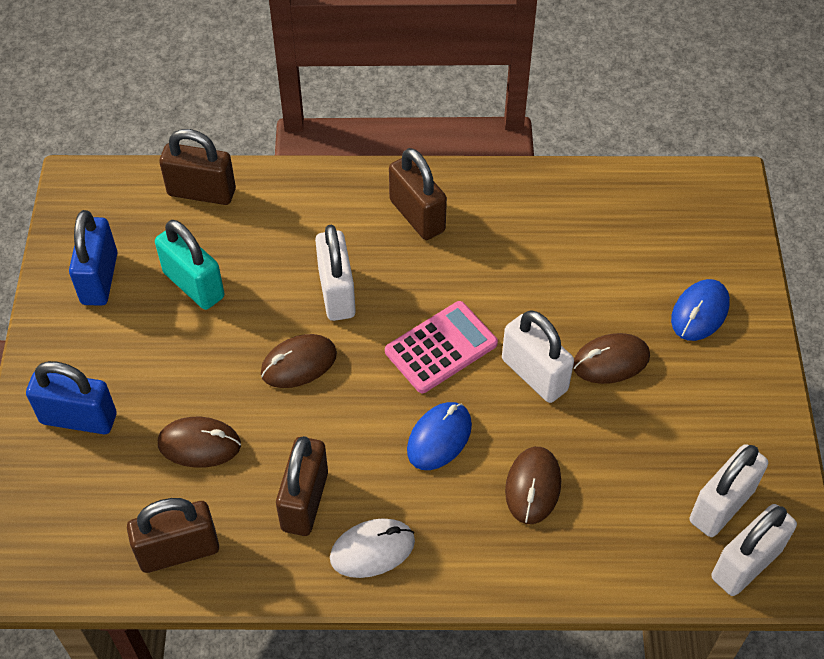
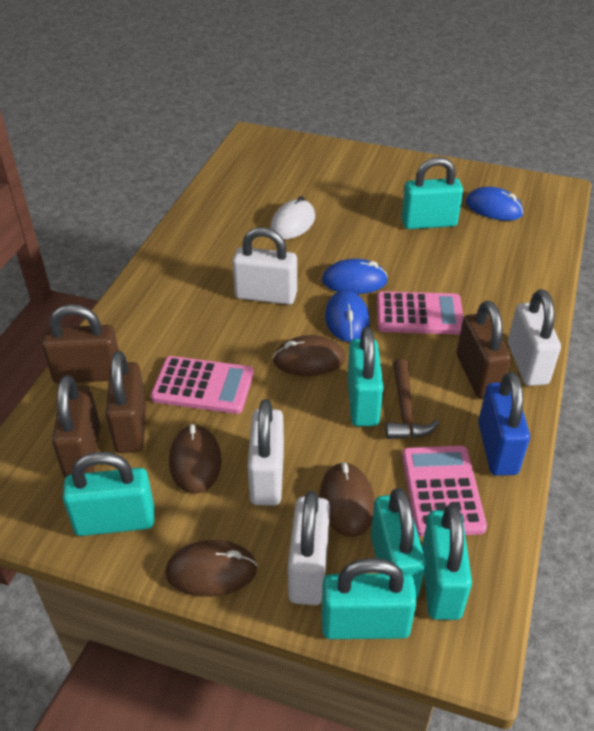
blue mouse: 2 -> 3
blue padlock: 2 -> 1
brown hammer: 0 -> 1
pink calculator: 1 -> 3
turquoise padlock: 1 -> 6

